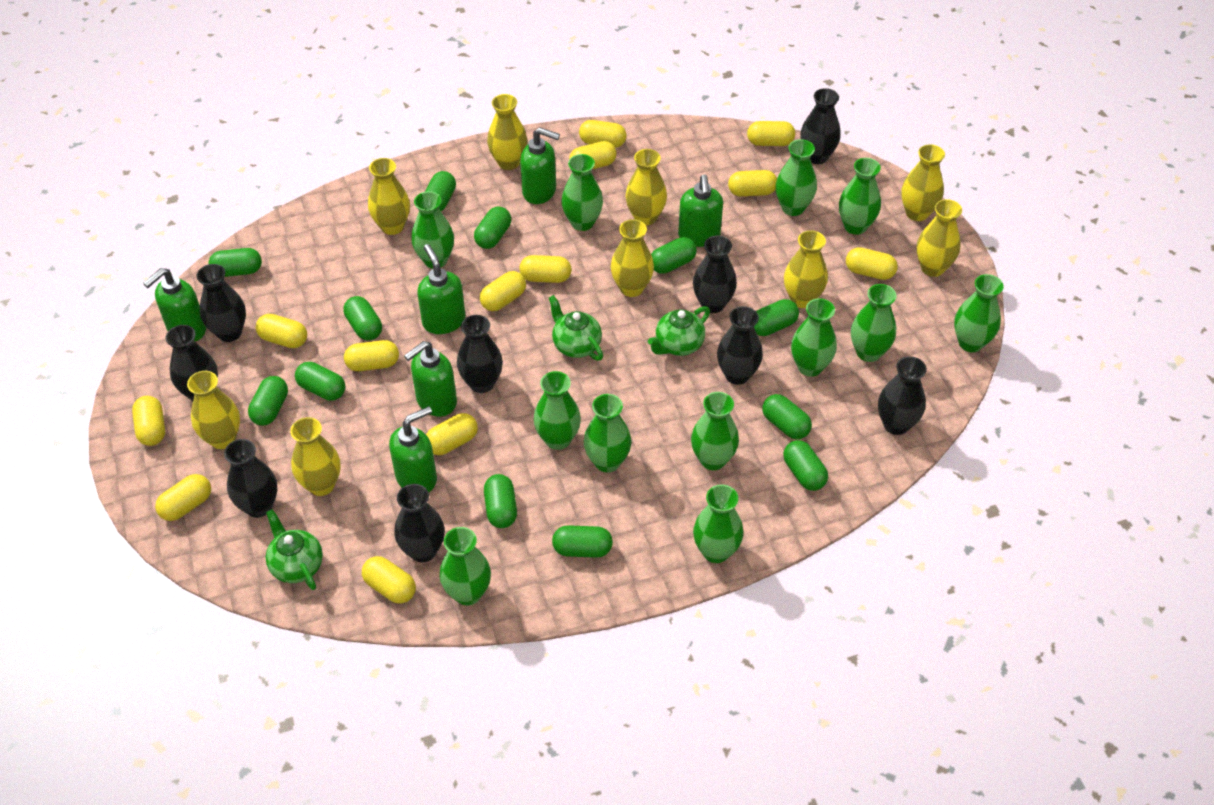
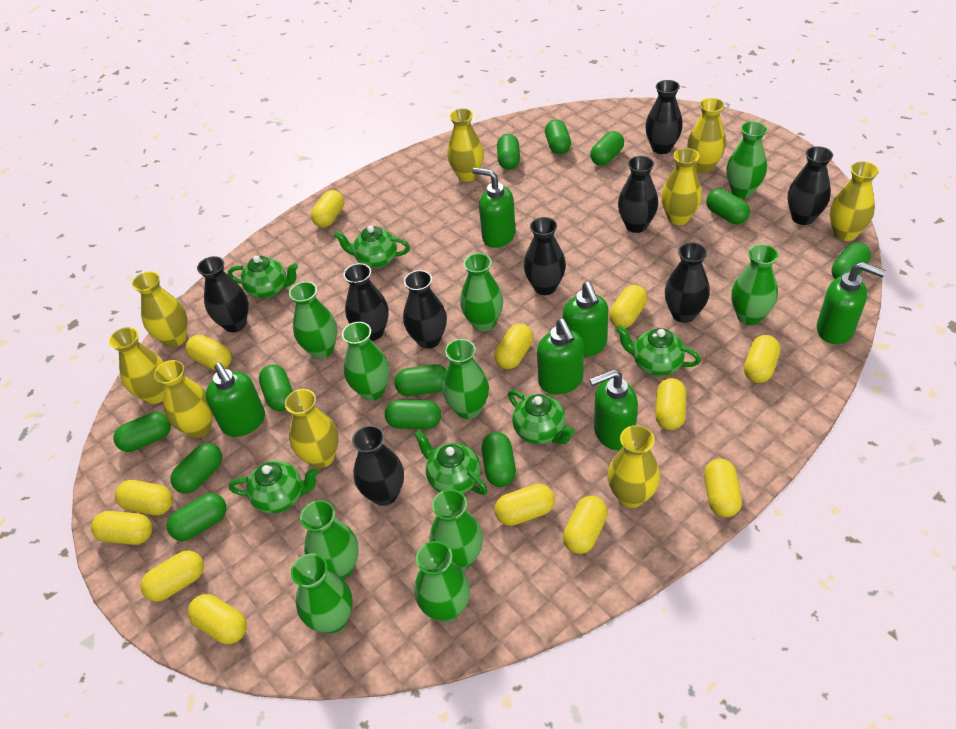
green teapot: 3 -> 6
green vase: 12 -> 10

